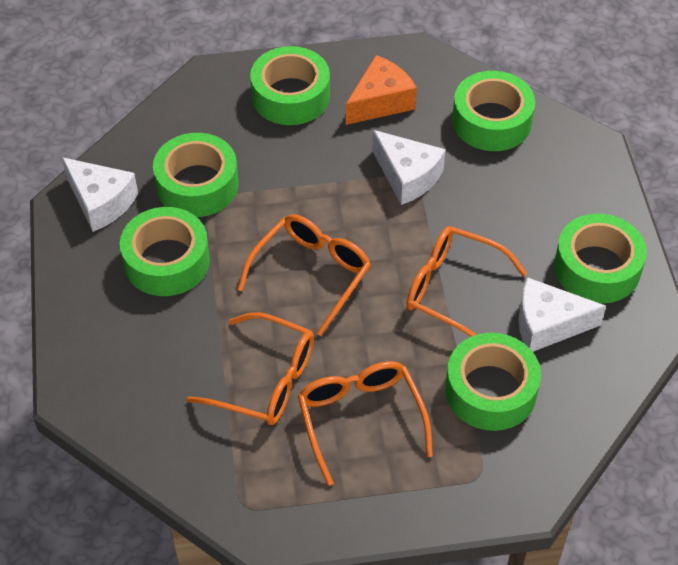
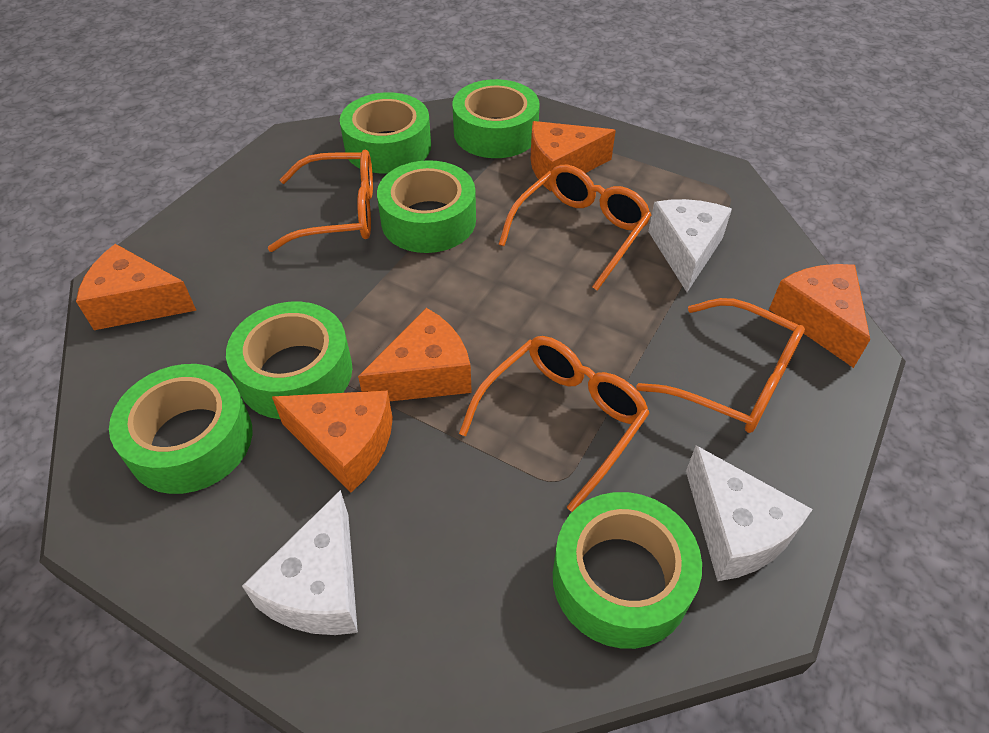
orange cheese: 1 -> 5

